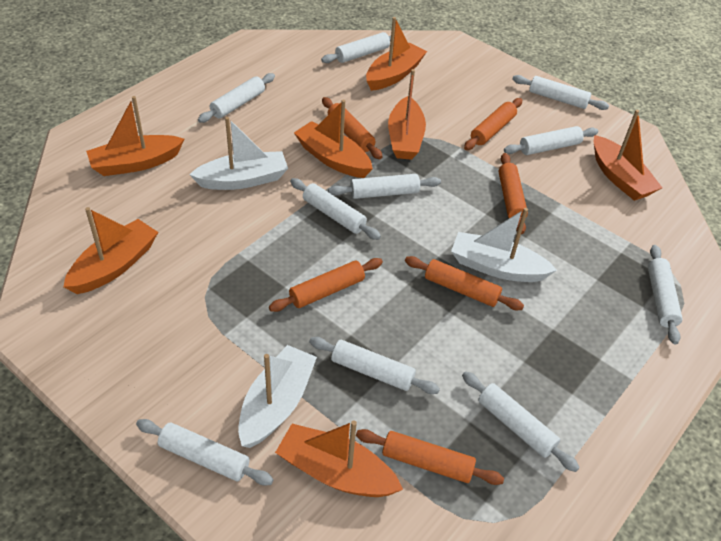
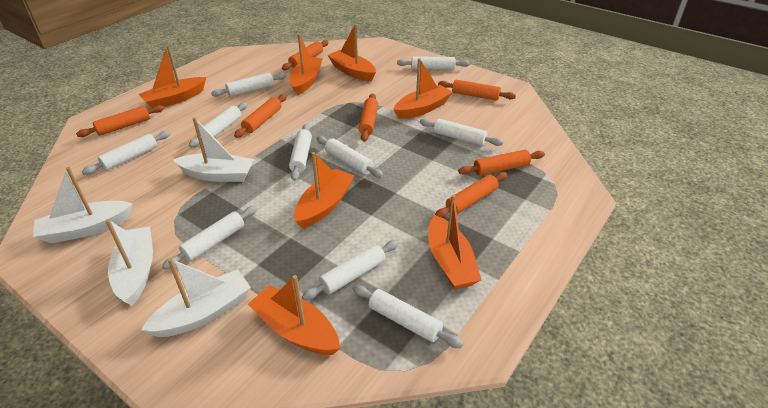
orange rolling pin: 6 -> 7
white boat: 3 -> 4

